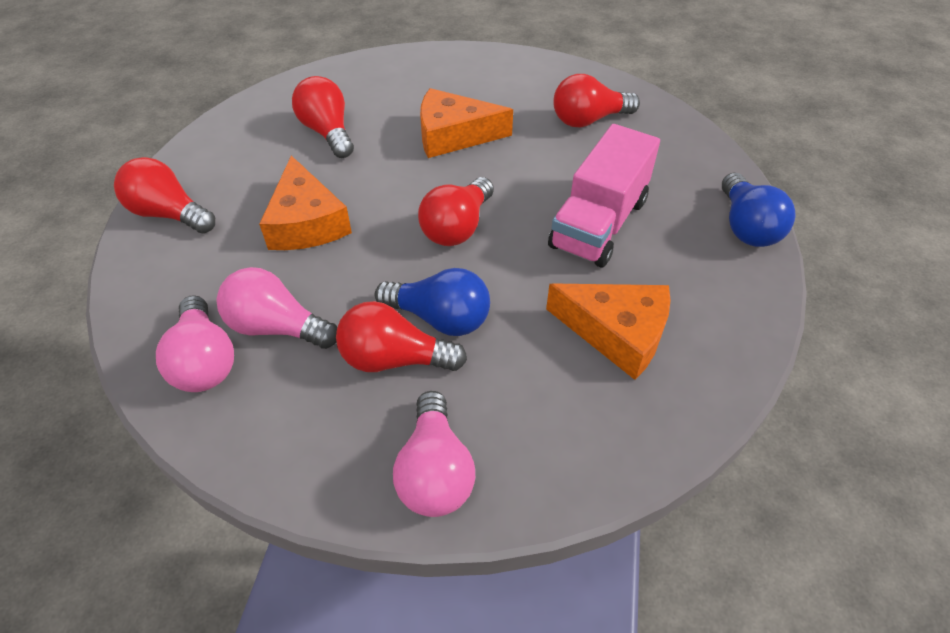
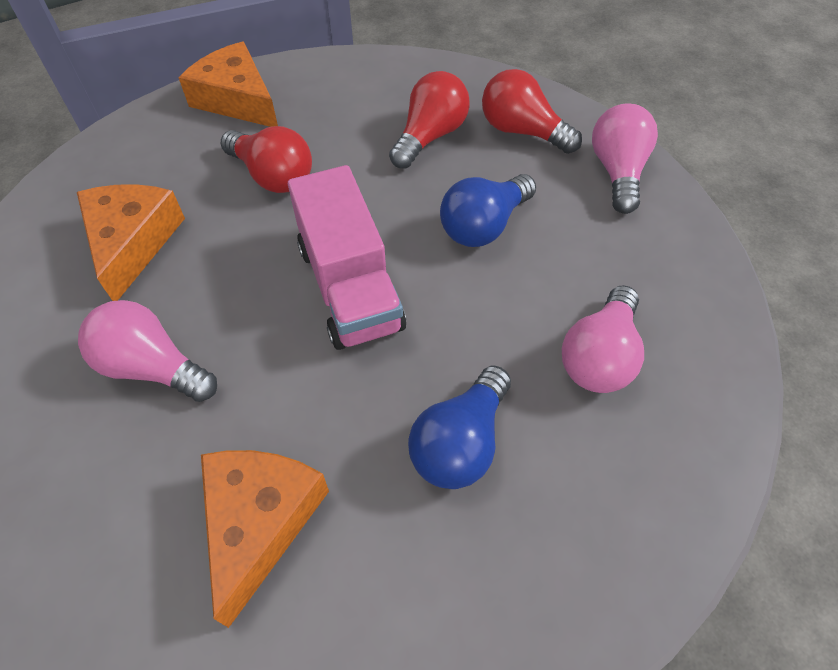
red light bulb: 5 -> 3

